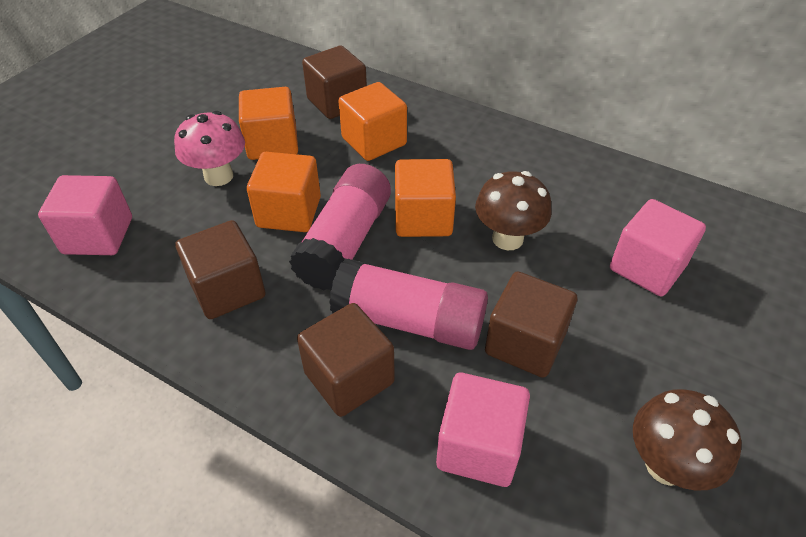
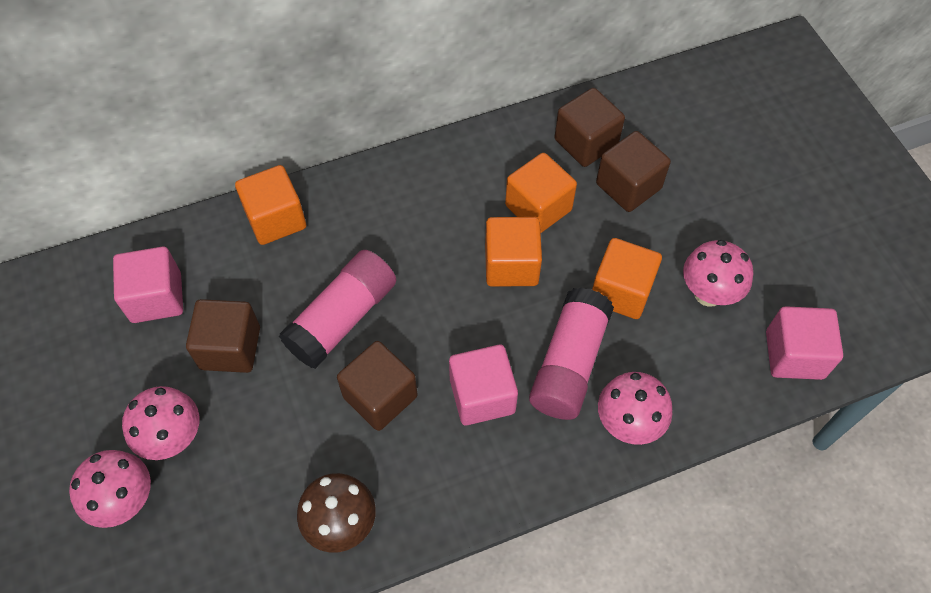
brown mushroom: 2 -> 1
pink mushroom: 1 -> 4

